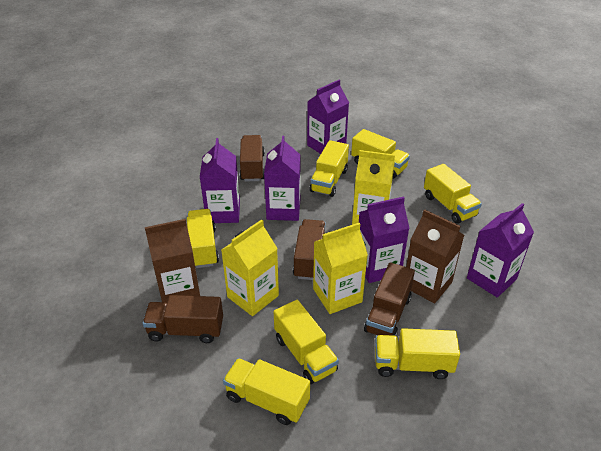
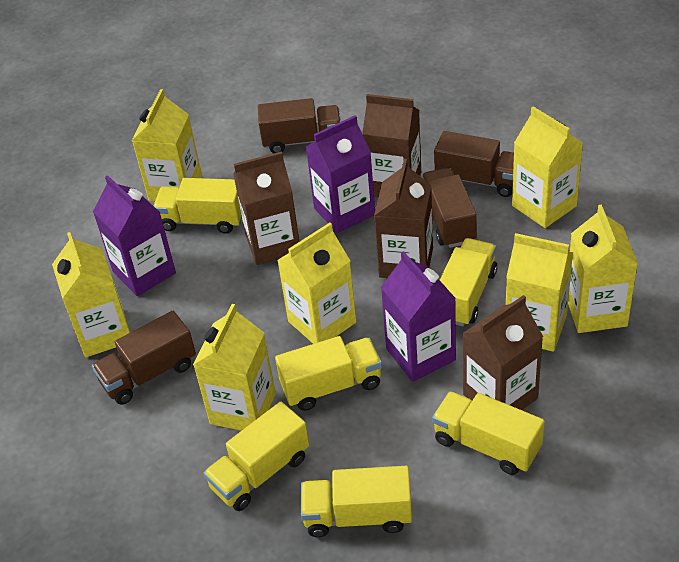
brown carton: 2 -> 4
purple carton: 5 -> 3
yellow carton: 3 -> 7
yellow truck: 7 -> 6

